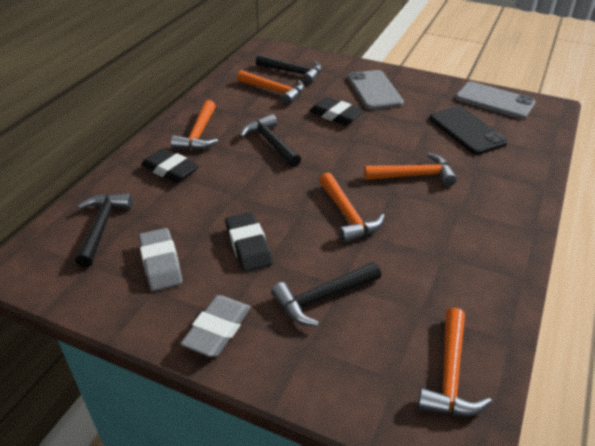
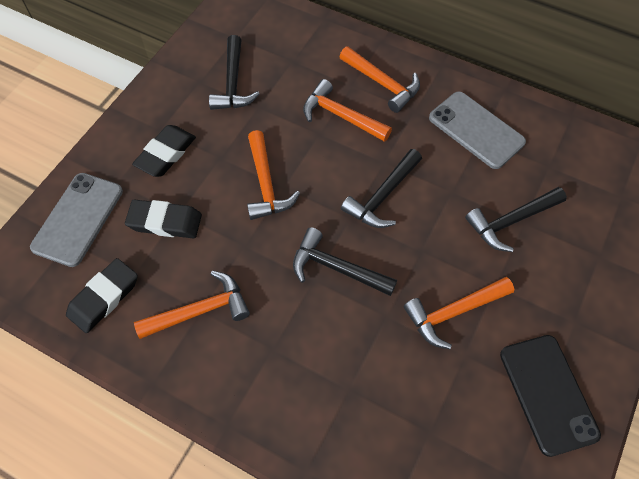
grey eraser: 2 -> 0

